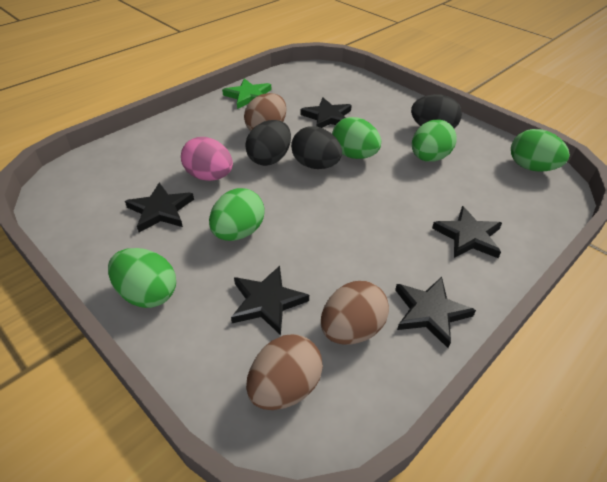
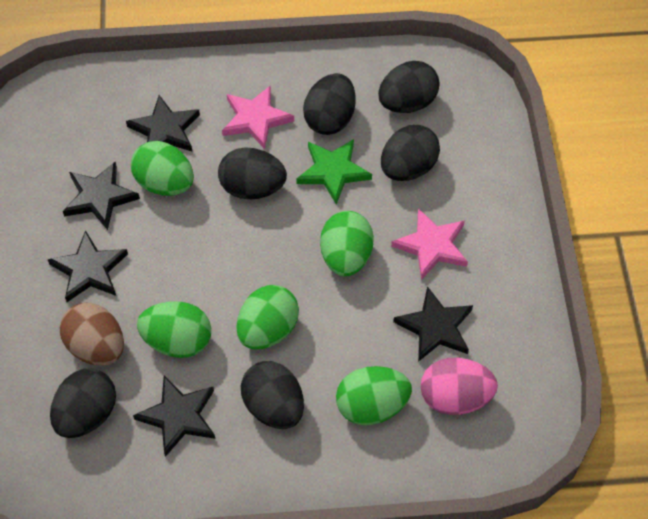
black egg: 3 -> 6
brown egg: 3 -> 1
pink star: 0 -> 2

